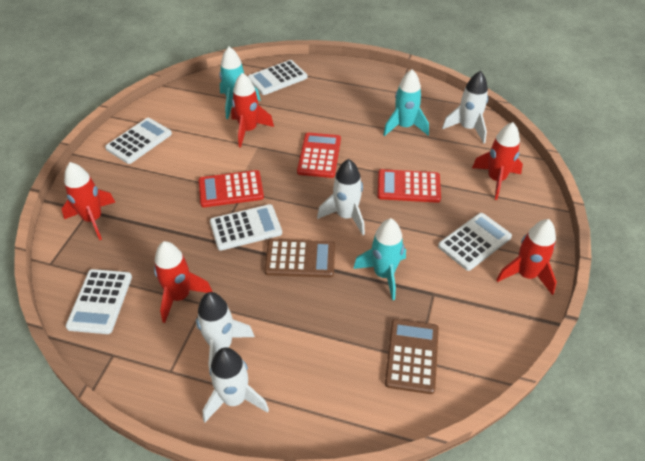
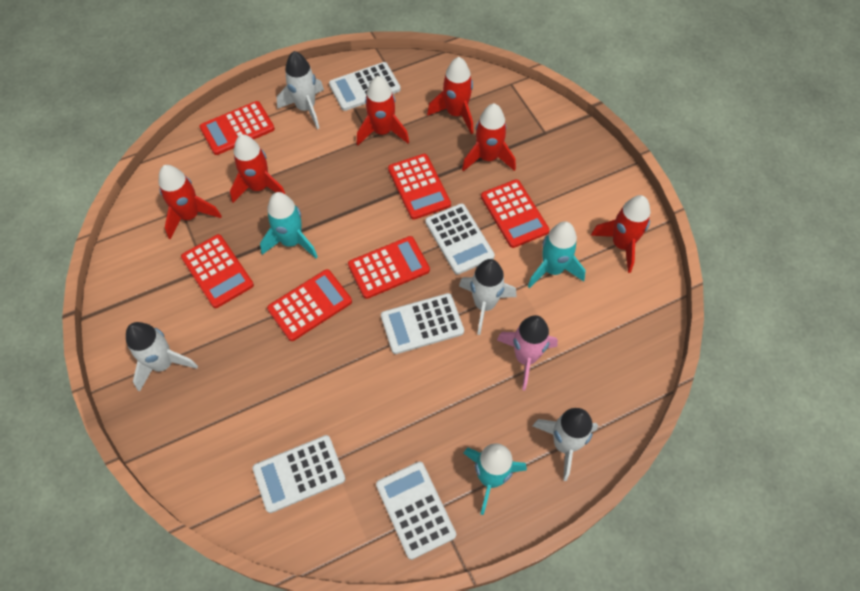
brown calculator: 2 -> 0
pink rocket: 0 -> 1
red calculator: 3 -> 6
red rocket: 5 -> 6

